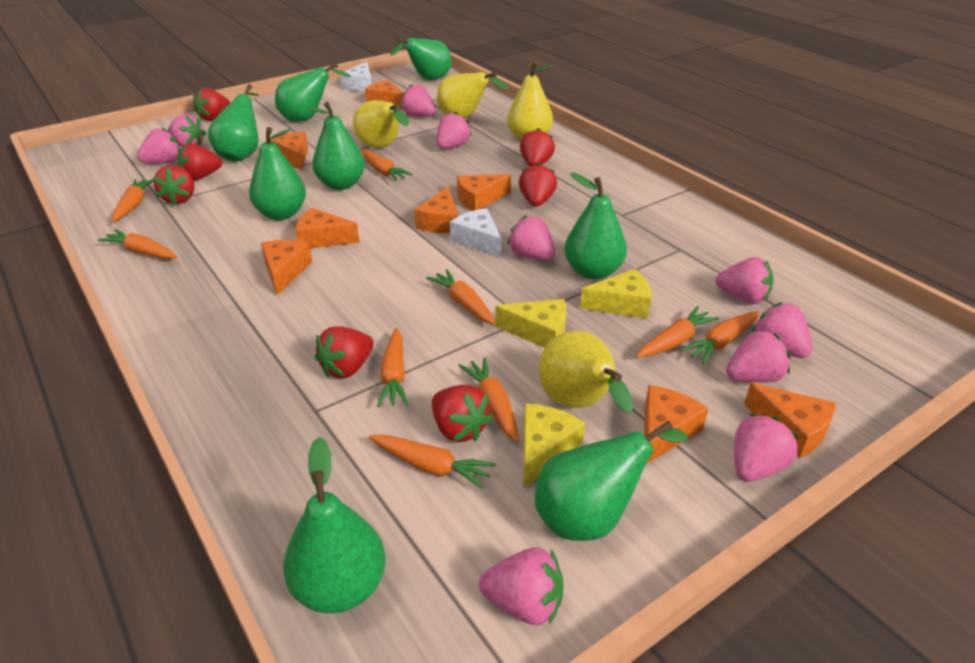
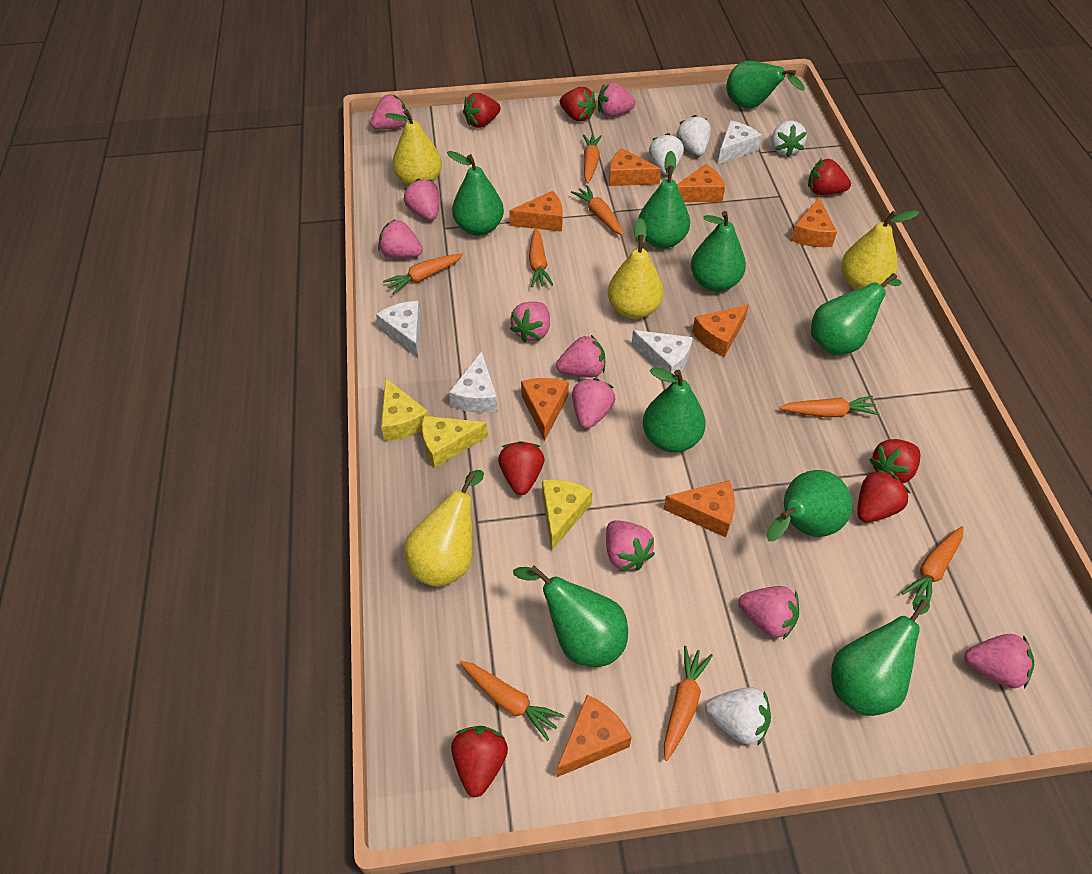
green pear: 8 -> 9
orange carrot: 9 -> 8
white cheese: 2 -> 4
white strawberry: 0 -> 4

